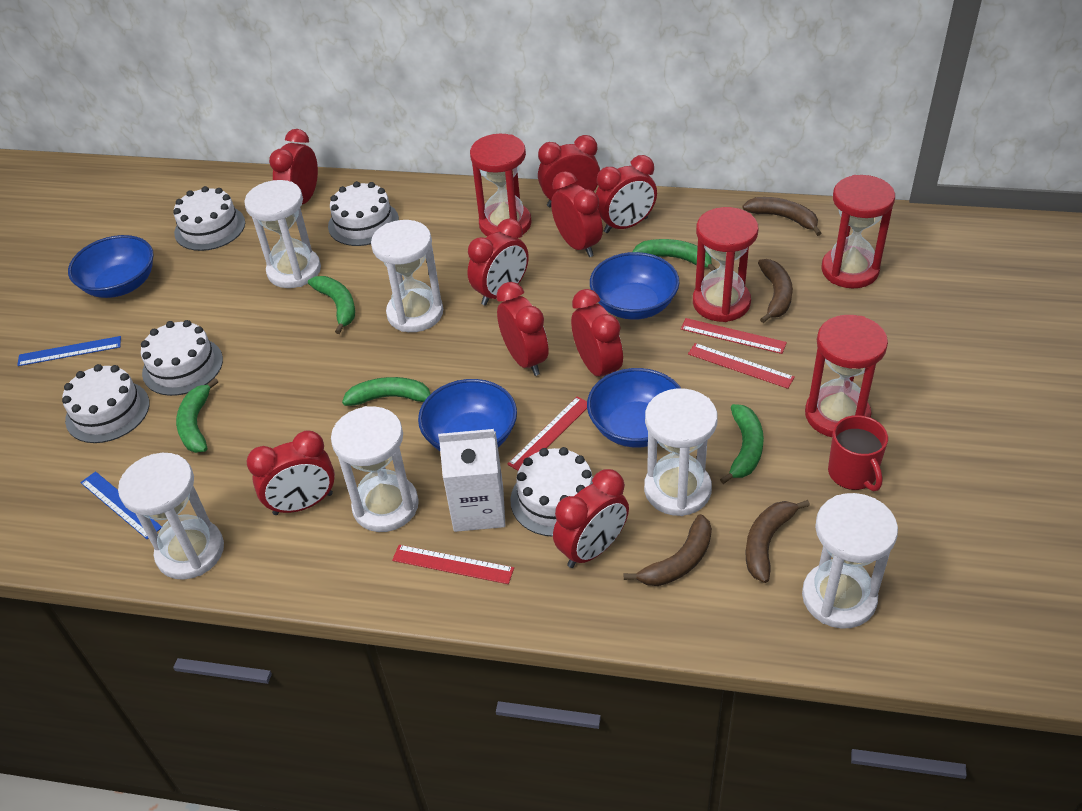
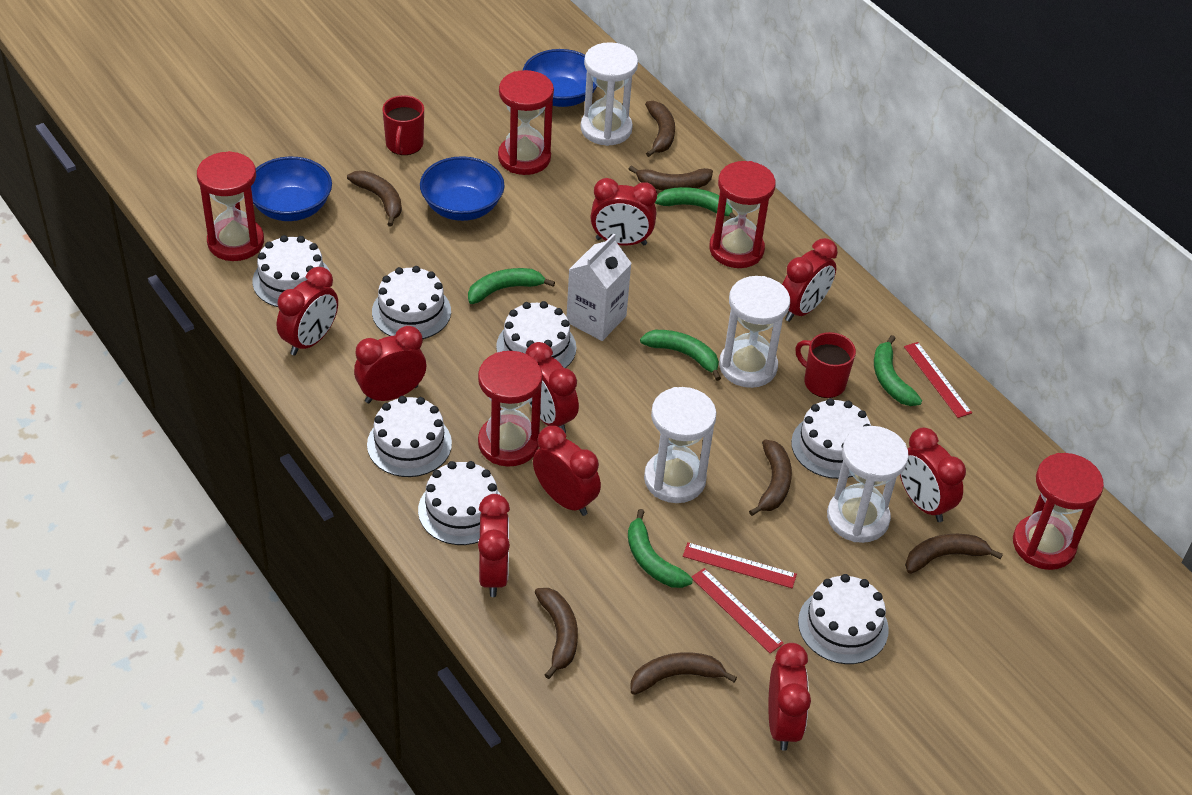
blue bowl: 4 -> 3
blue ruler: 2 -> 0
brown banana: 4 -> 7
red hourglass: 4 -> 5
red mug: 1 -> 2
red ruler: 4 -> 3
white cake: 5 -> 7
white hourglass: 6 -> 4

